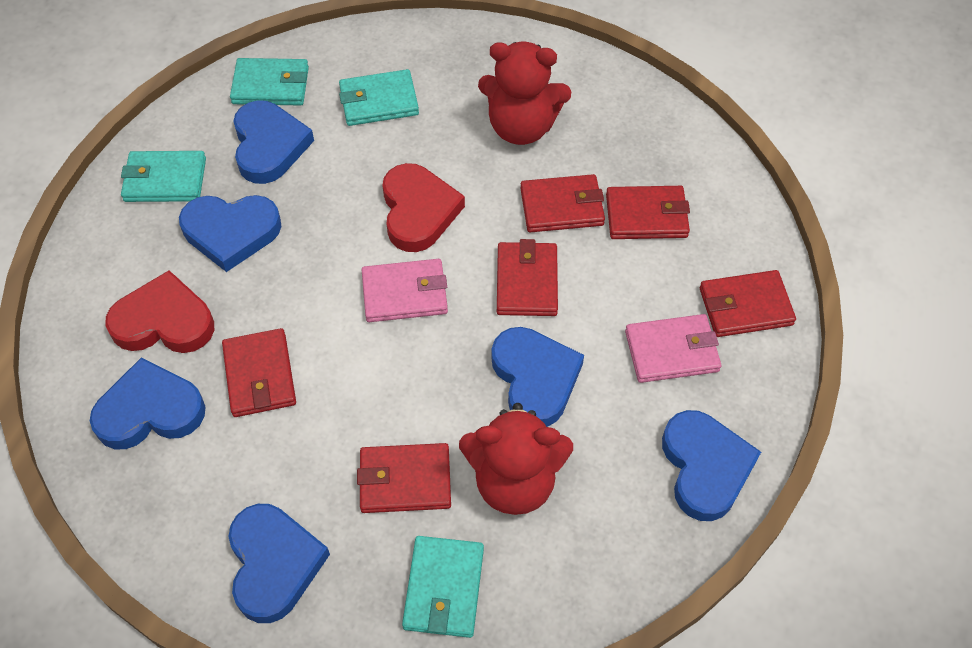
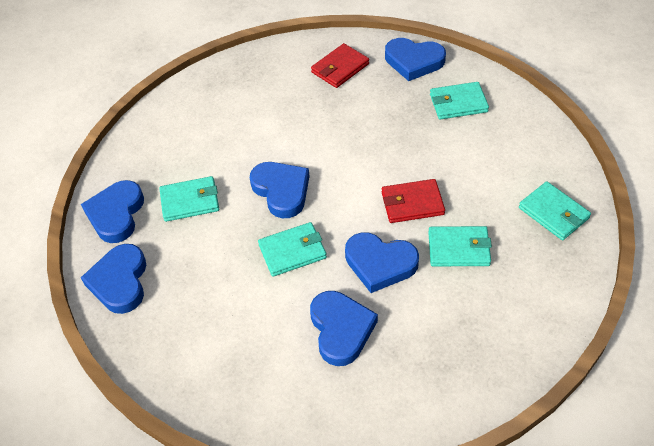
pink wallet: 2 -> 0
red heart: 2 -> 0
red teddy bear: 2 -> 0
red wallet: 6 -> 2
turquoise wallet: 4 -> 5

